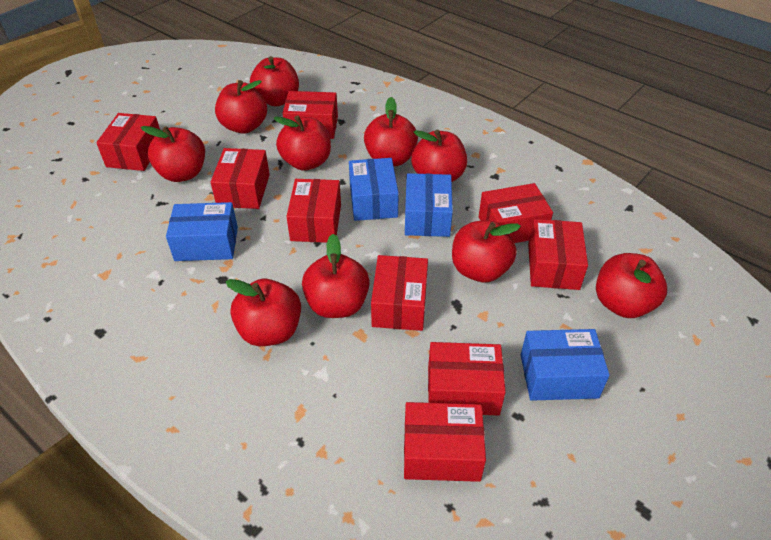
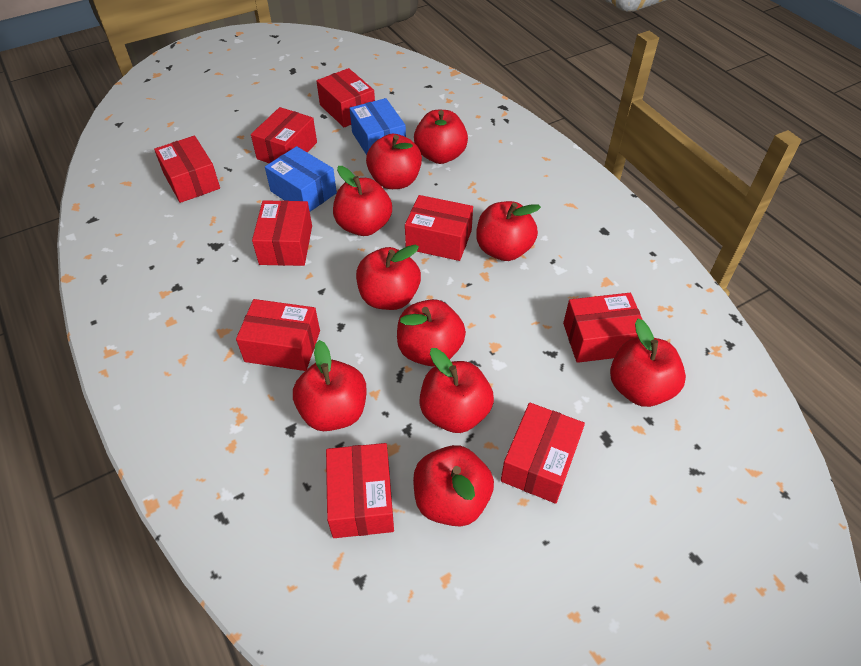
blue box: 4 -> 2

